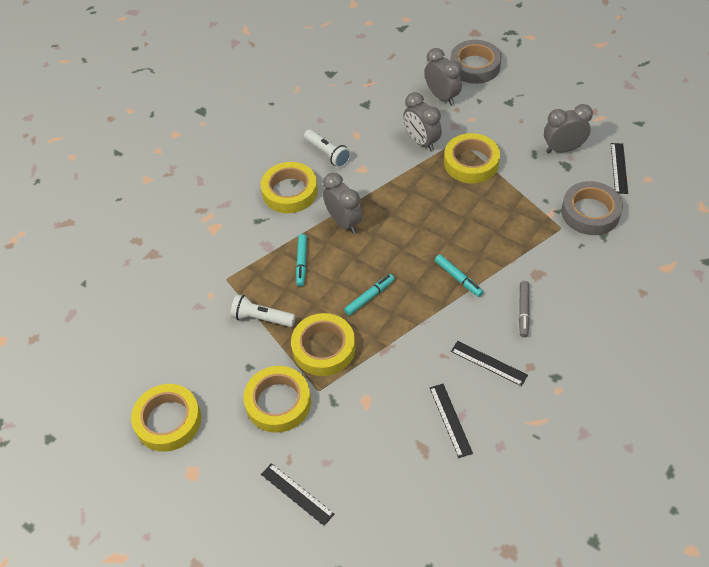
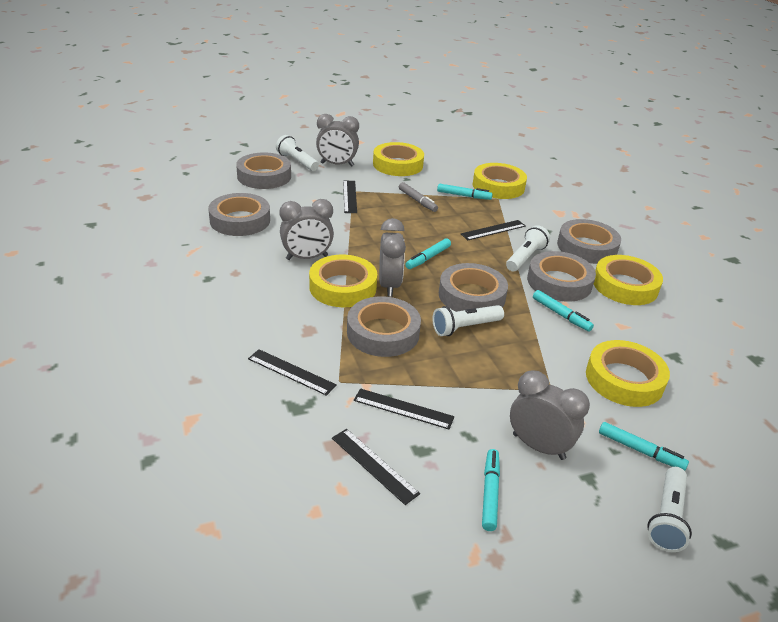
black ruler: 4 -> 5
grey tape: 2 -> 6
turquoise marker: 3 -> 5
white flashlight: 2 -> 4

